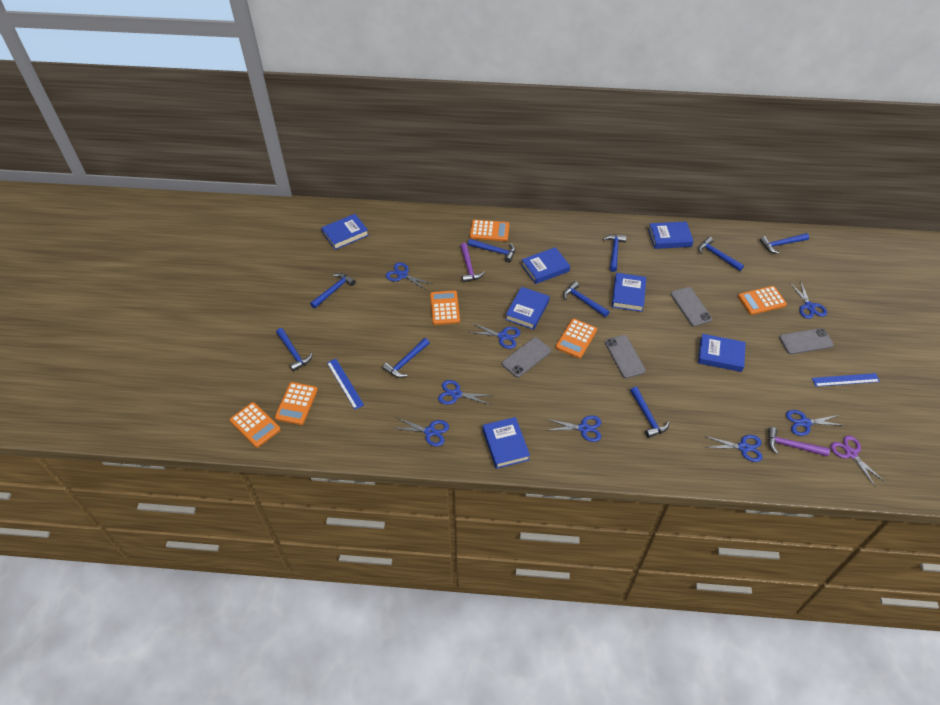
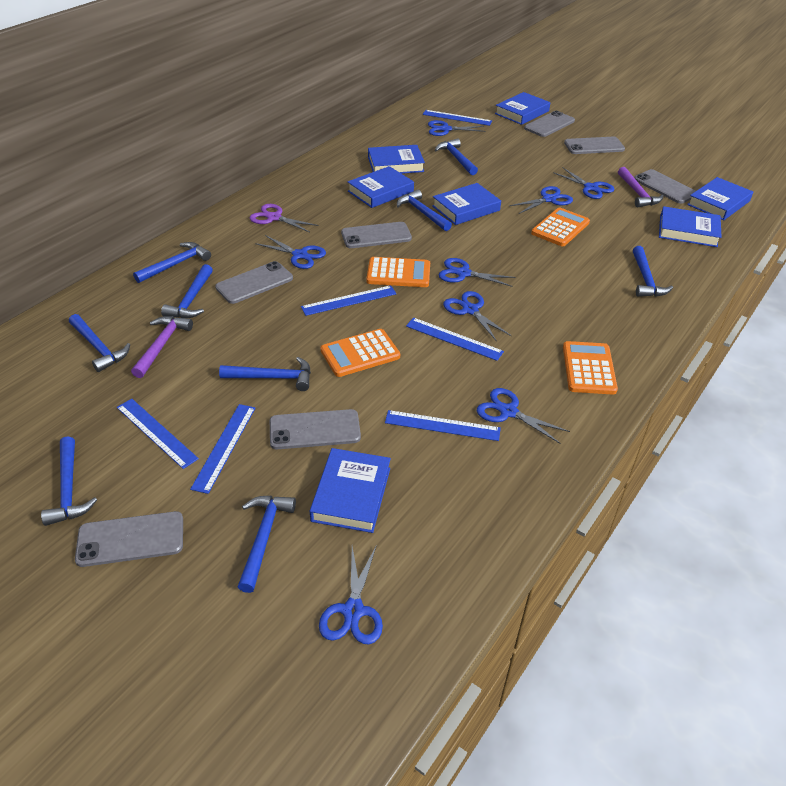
blue ruler: 2 -> 6
grey phone: 4 -> 7
orange calculator: 6 -> 4

